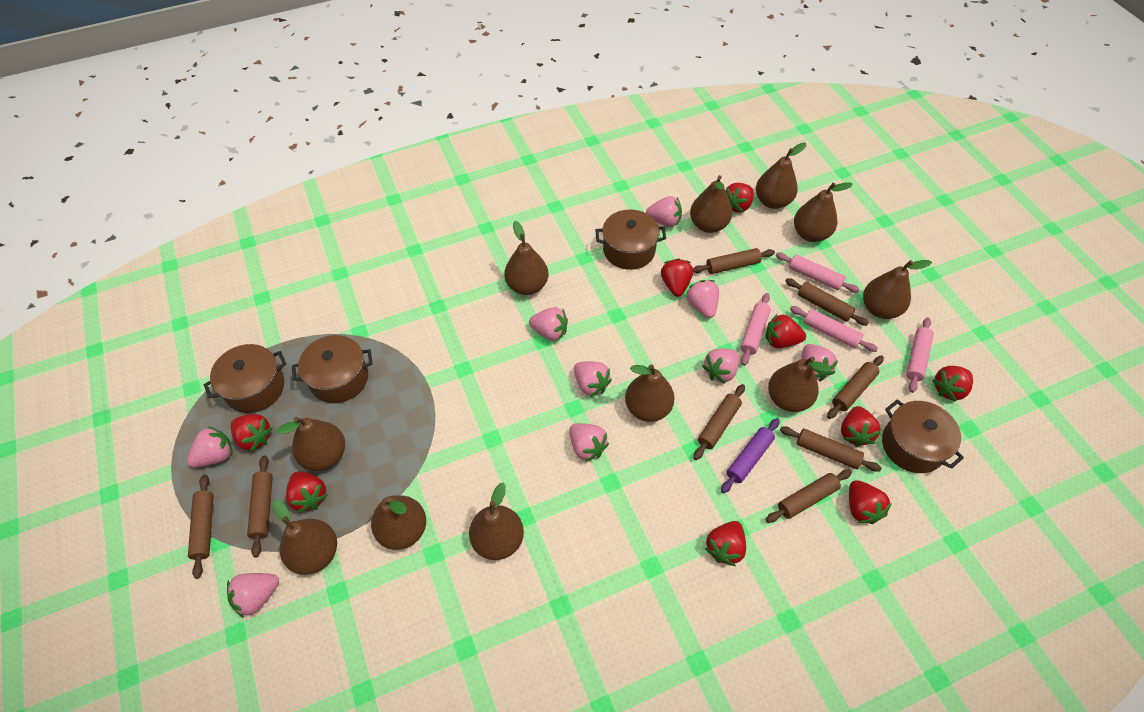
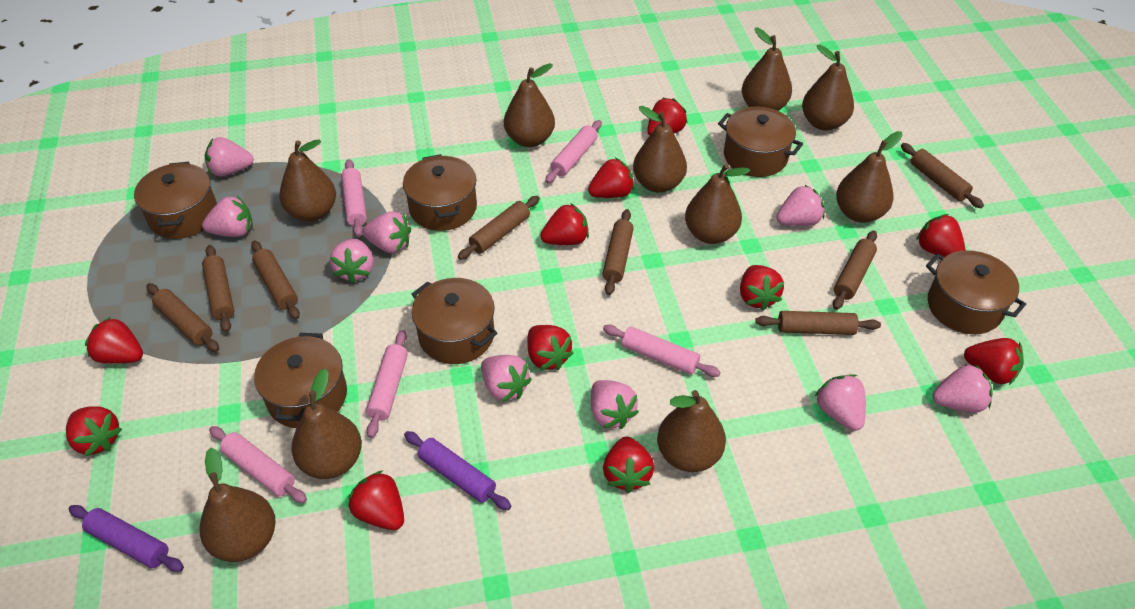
brown pear: 11 -> 10
brown pot: 4 -> 6
pink rolling pin: 4 -> 5
purple rolling pin: 1 -> 2
red strawberry: 9 -> 11

